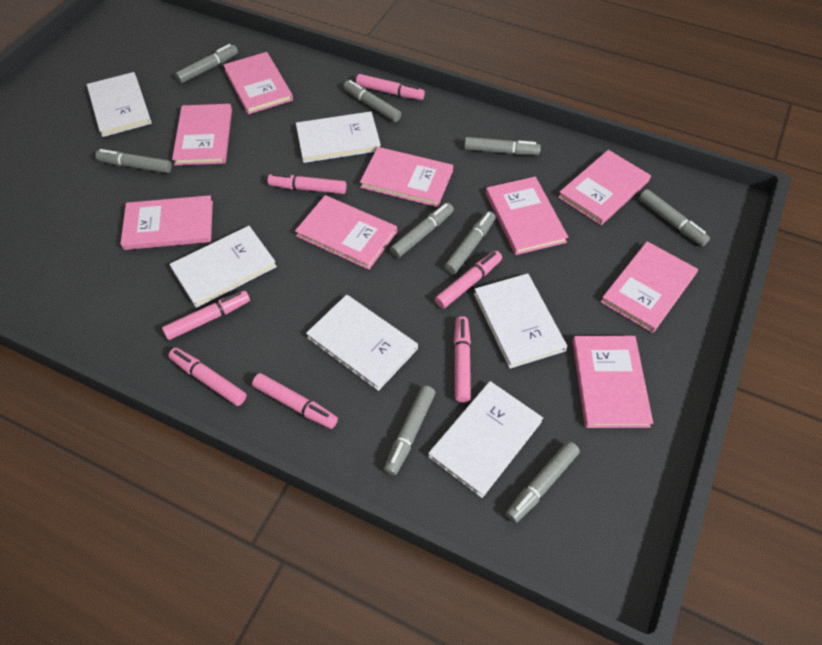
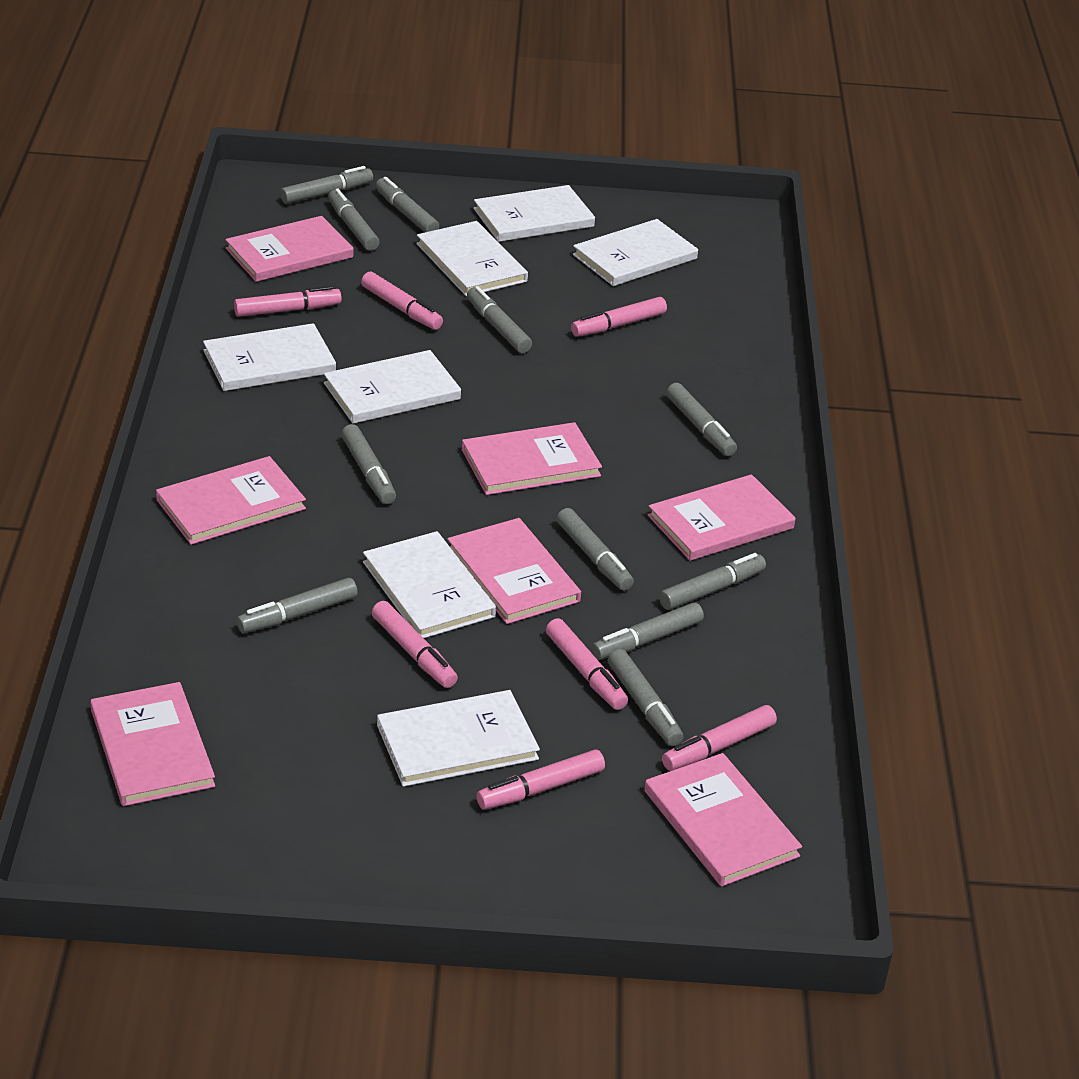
grey marker: 9 -> 11
pink book: 9 -> 7
white book: 6 -> 7

